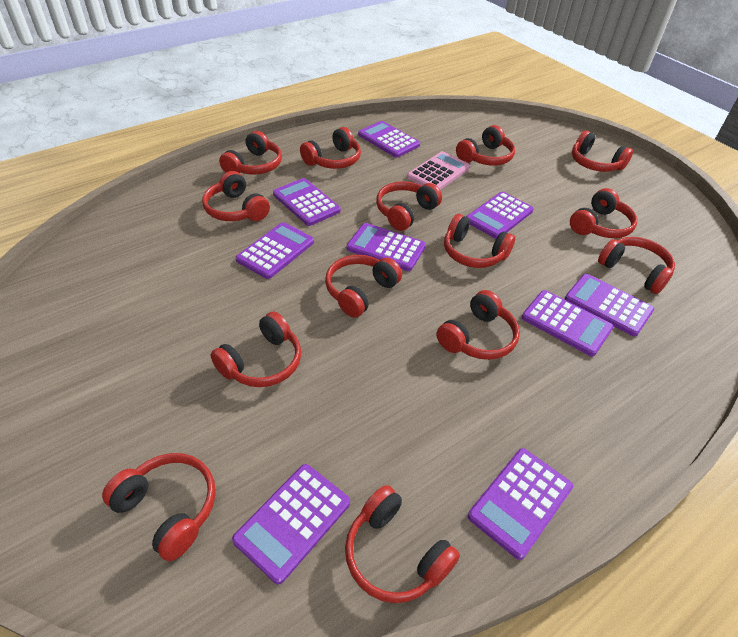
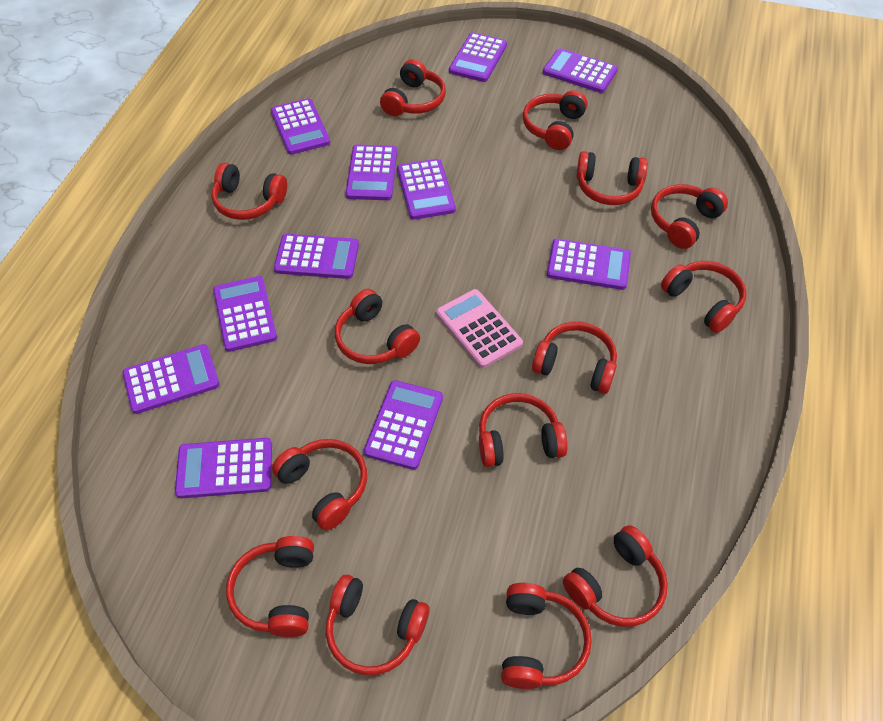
purple calculator: 9 -> 11

